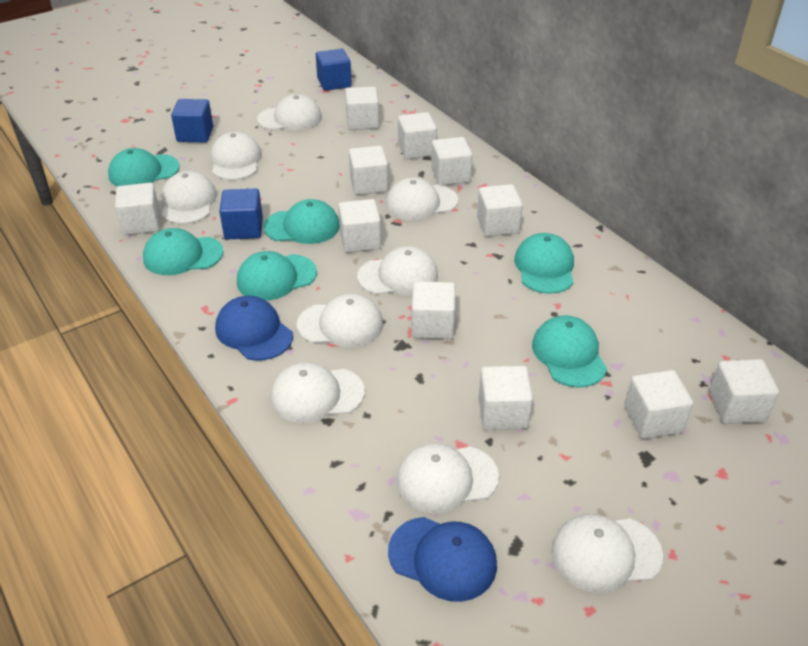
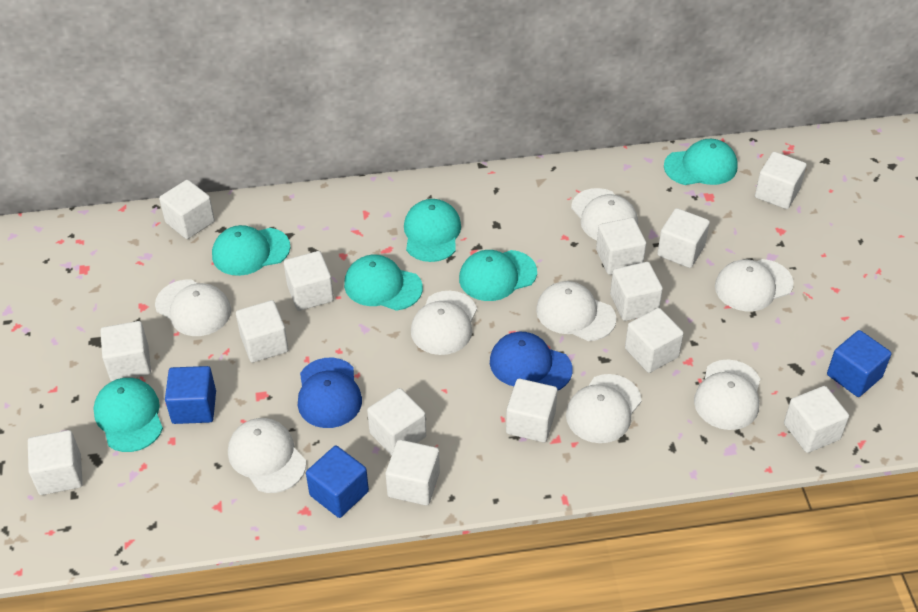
white cap: 9 -> 8
white cube: 11 -> 14

